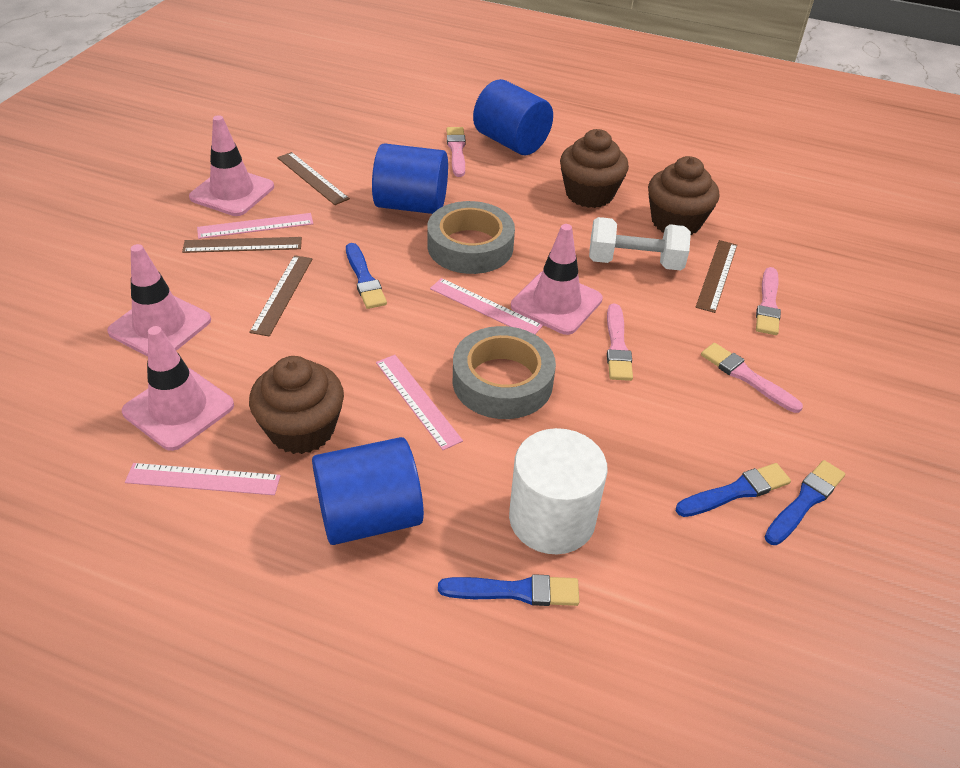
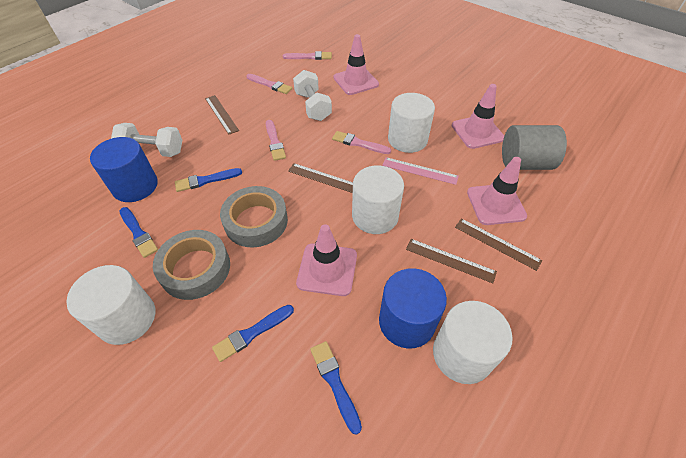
blue cylinder: 3 -> 2
brown cupcake: 3 -> 0
grey cylinder: 0 -> 1
pink ruler: 4 -> 1
white cylinder: 1 -> 4
white dumbbell: 1 -> 2

